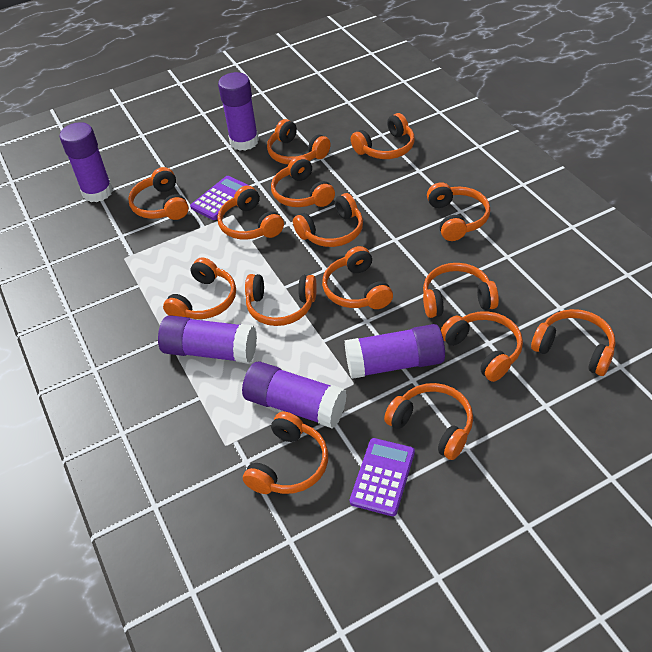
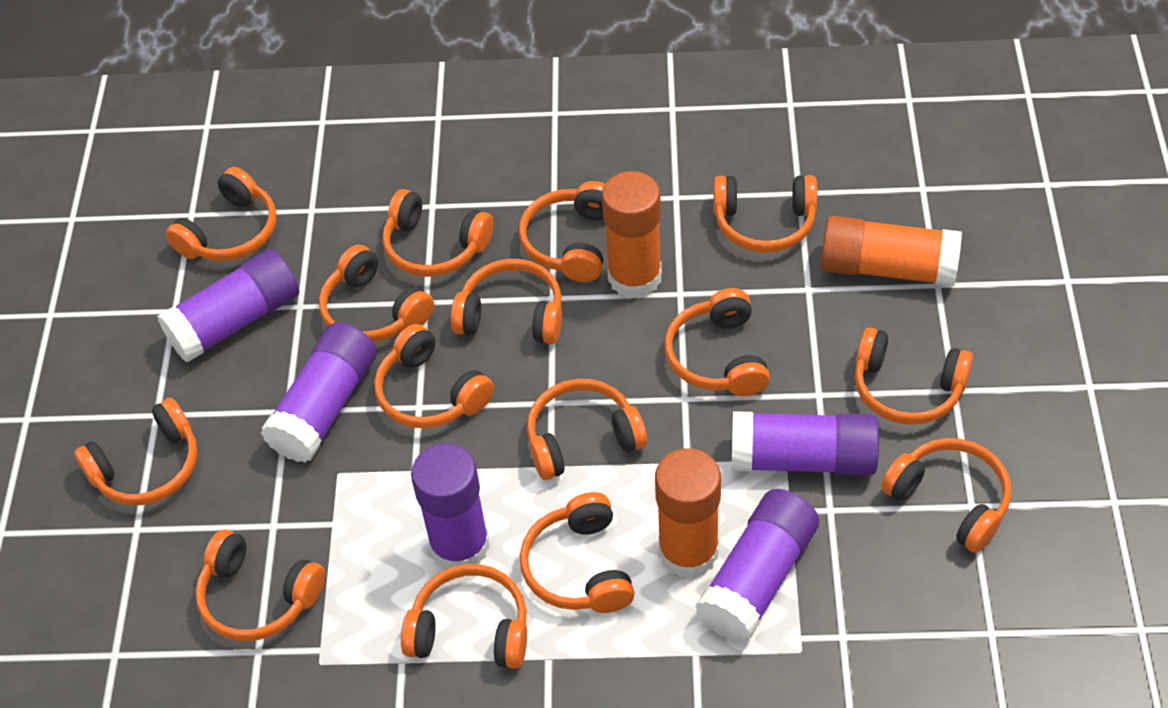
orange glue stick: 0 -> 3
purple calculator: 2 -> 0

